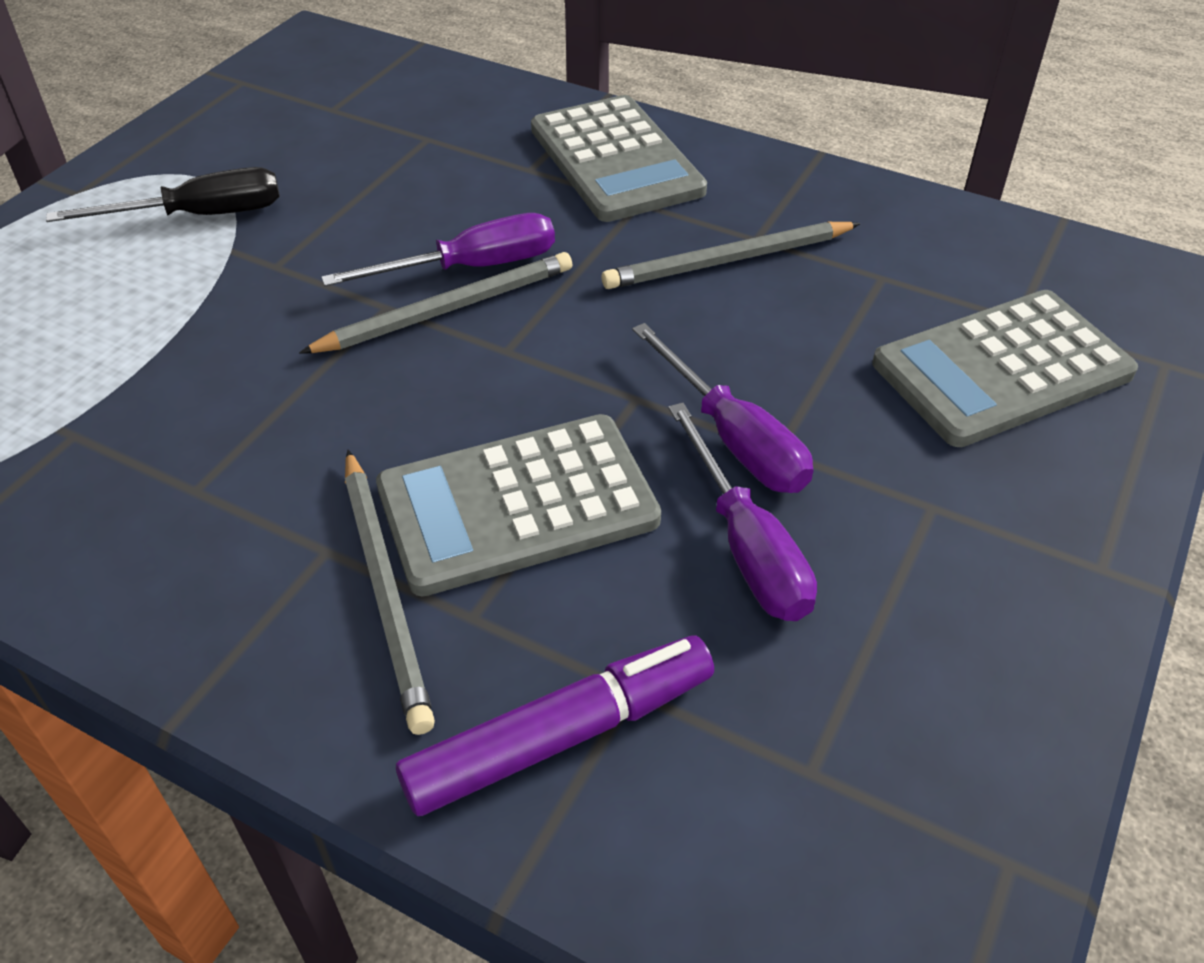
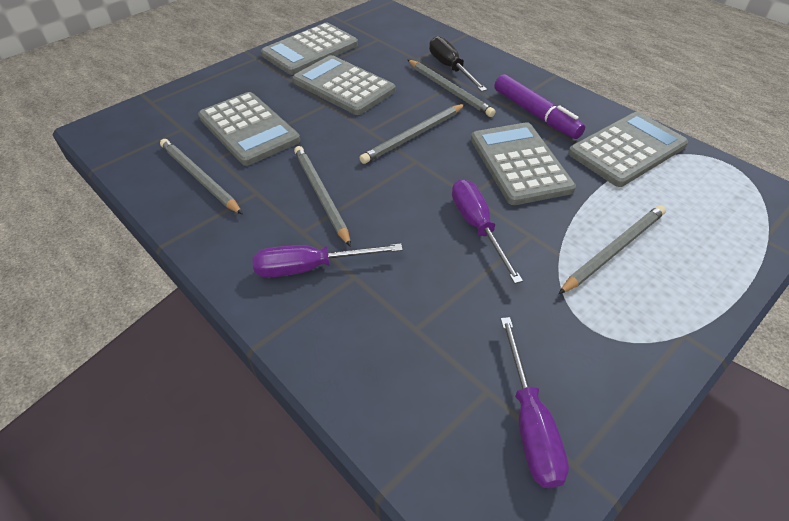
grey calculator: 3 -> 5
grey pencil: 3 -> 5

